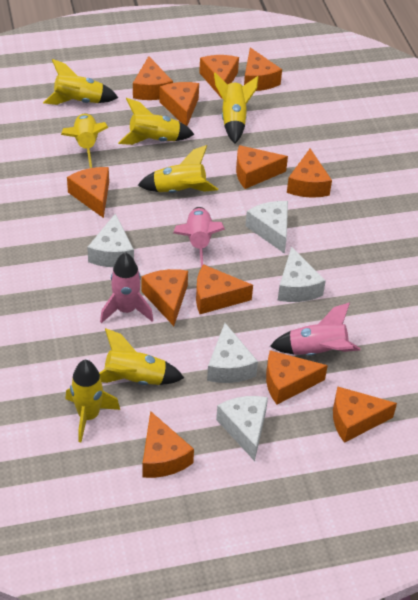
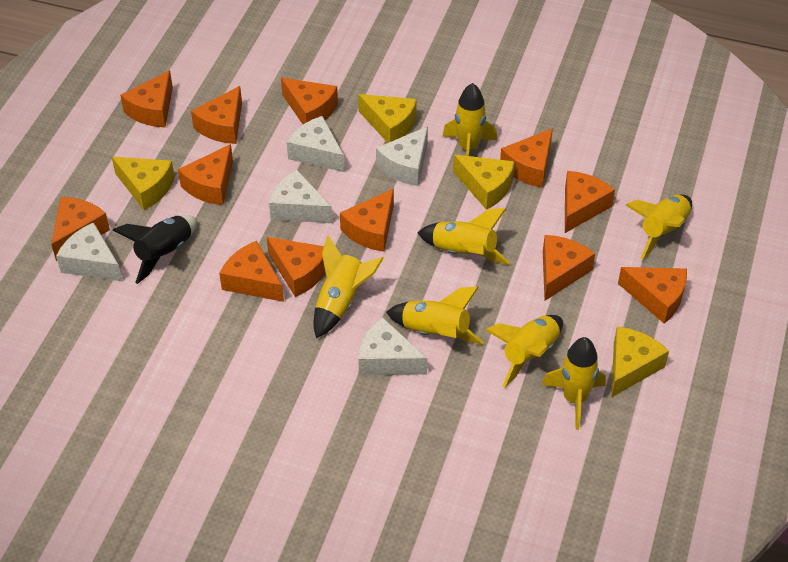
black rocket: 0 -> 1
pink rocket: 3 -> 0
yellow cheese: 0 -> 4

